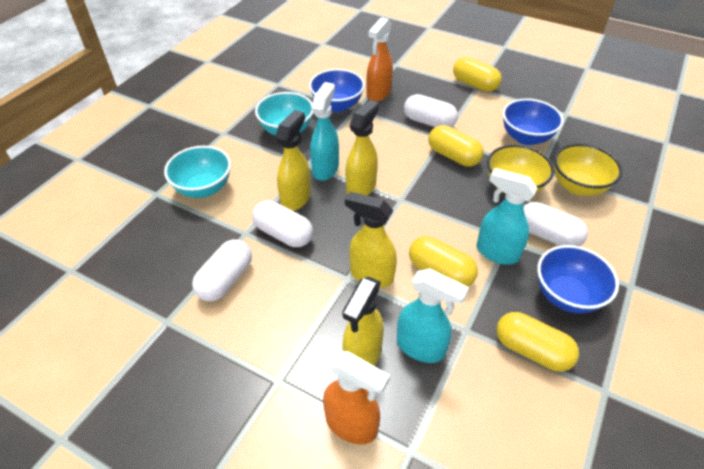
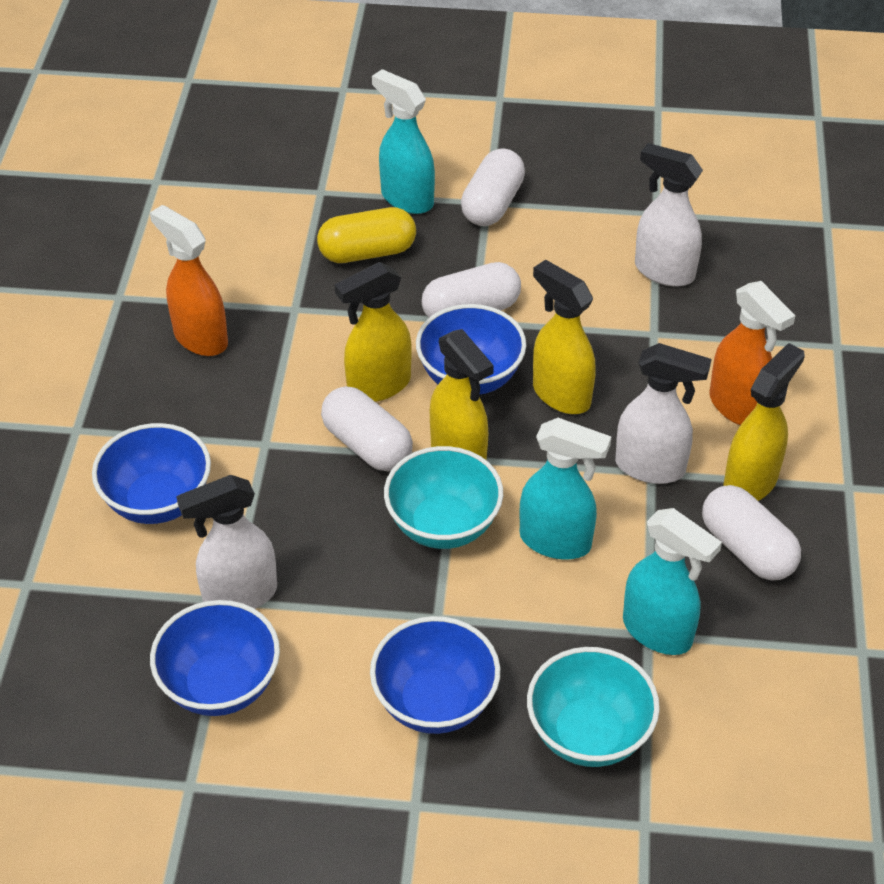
blue bowl: 3 -> 4
white spray bottle: 0 -> 3
yellow bowl: 2 -> 0
yellow capsule: 4 -> 1

